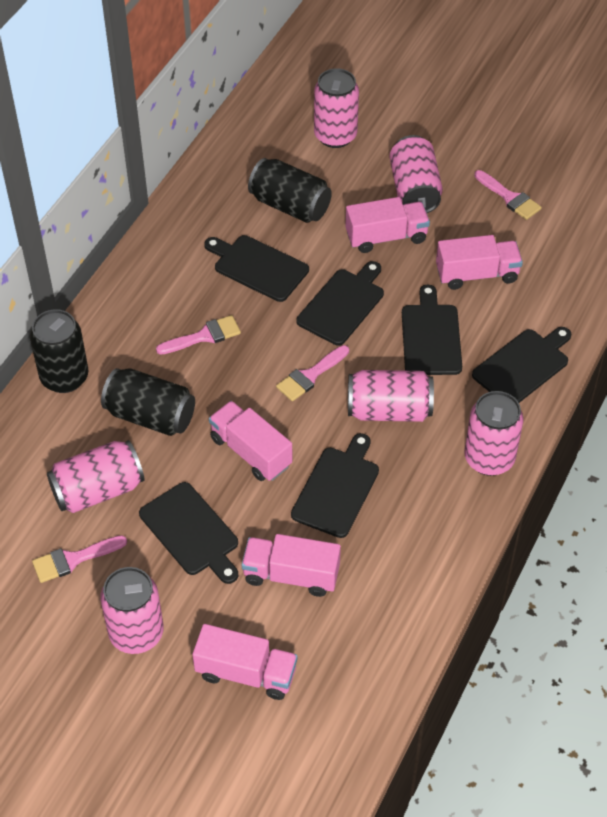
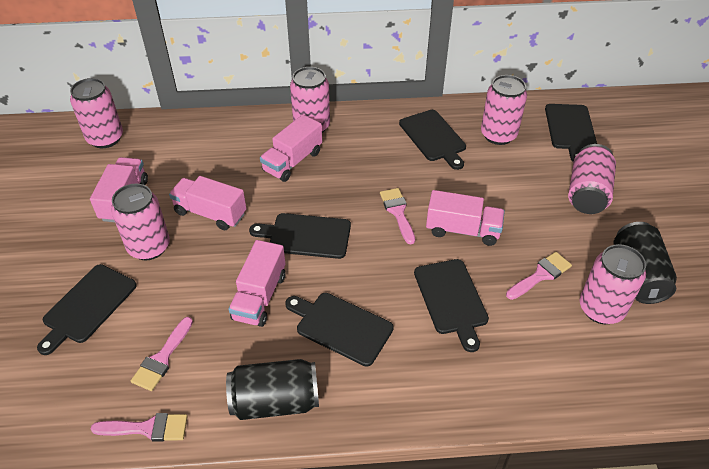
black can: 3 -> 2

